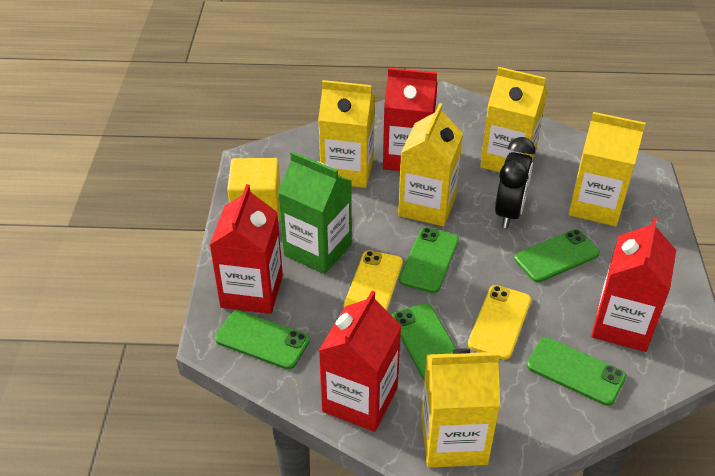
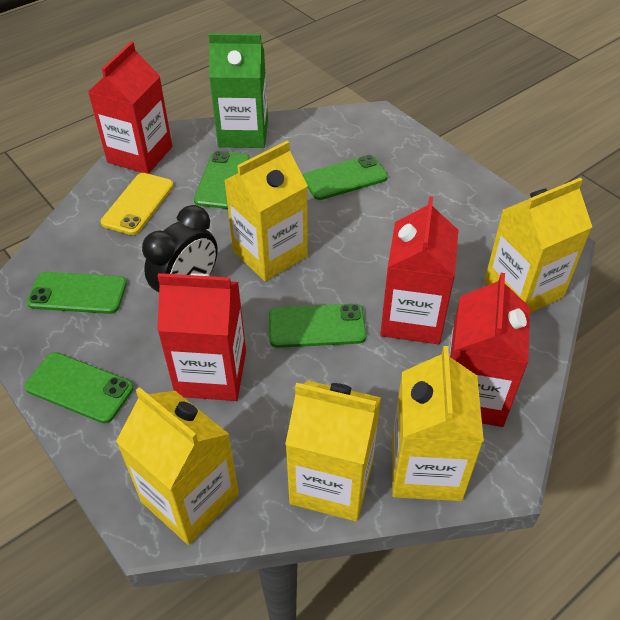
yellow cube: 1 -> 0
yellow phone: 2 -> 1

